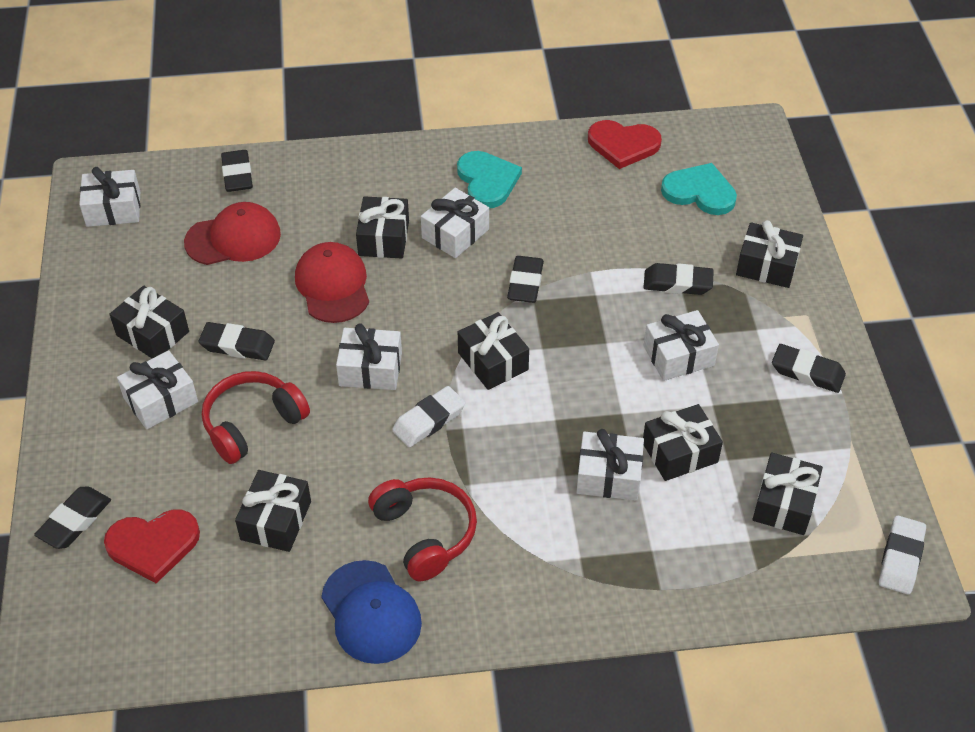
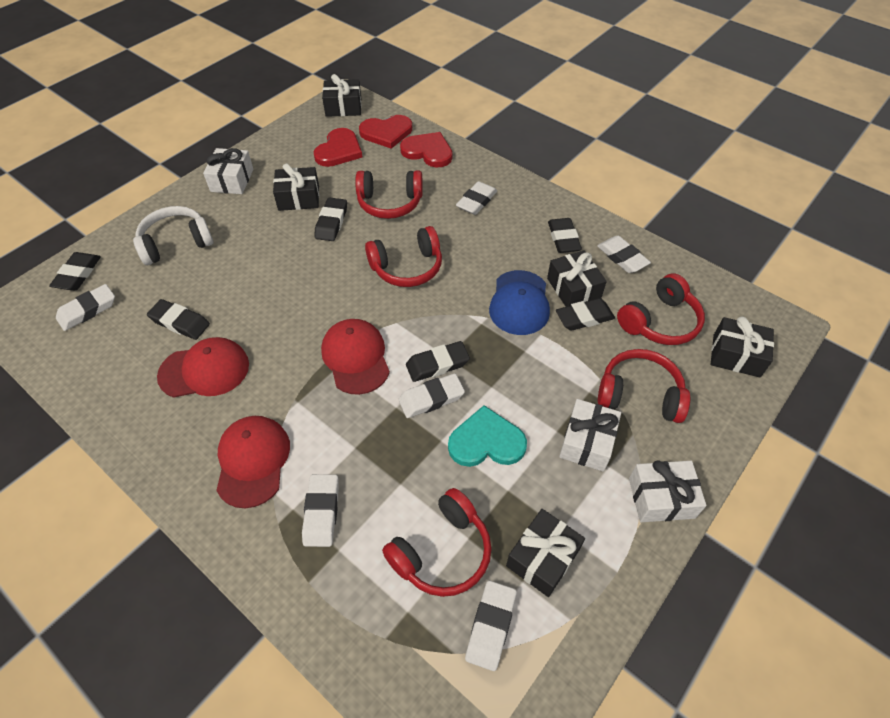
black gift: 7 -> 5
red cap: 2 -> 3
red headphones: 2 -> 5
red heart: 2 -> 3
turquoise heart: 2 -> 1
white eraser: 2 -> 6
white gift: 6 -> 3
white headphones: 0 -> 1

